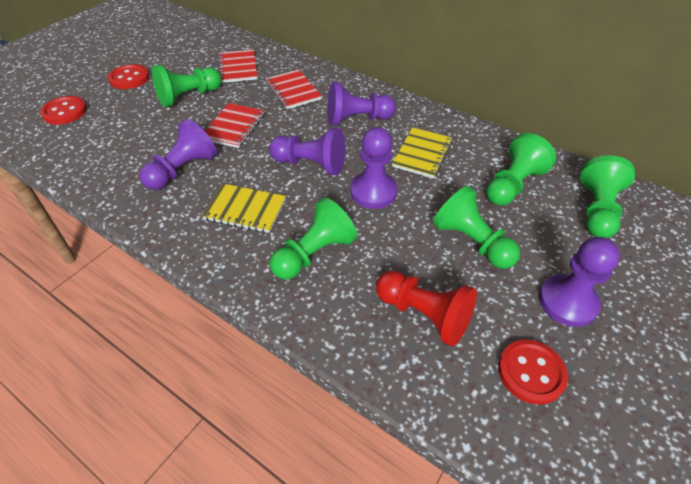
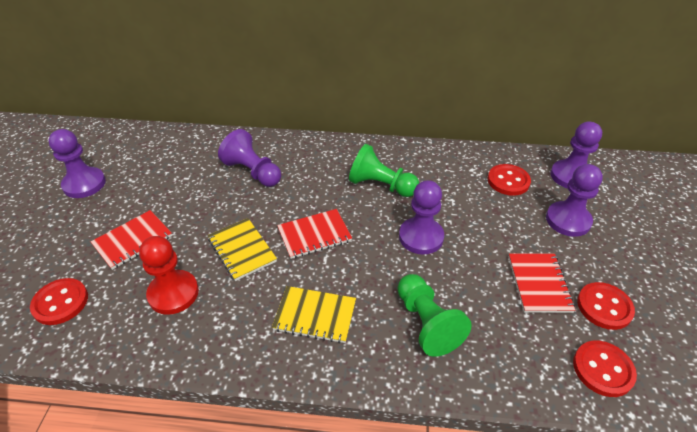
green pawn: 5 -> 2
red button: 3 -> 4

